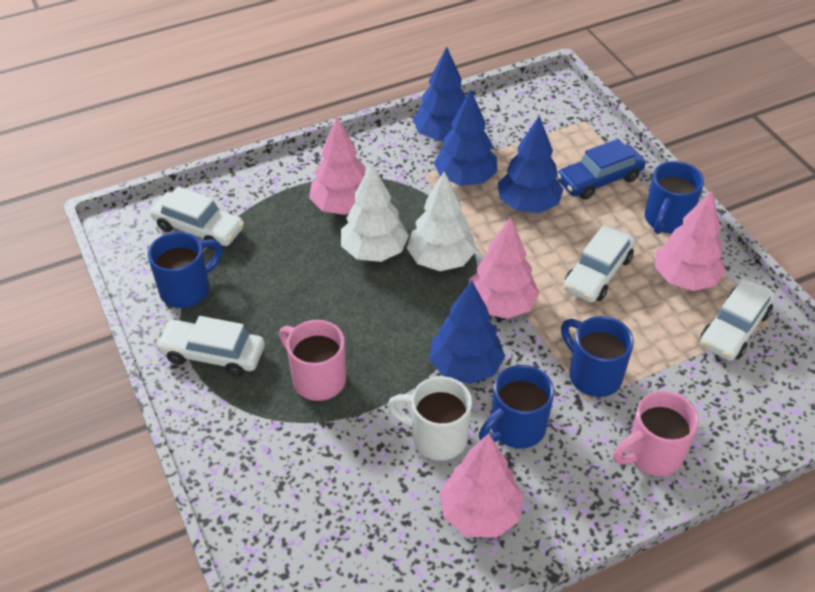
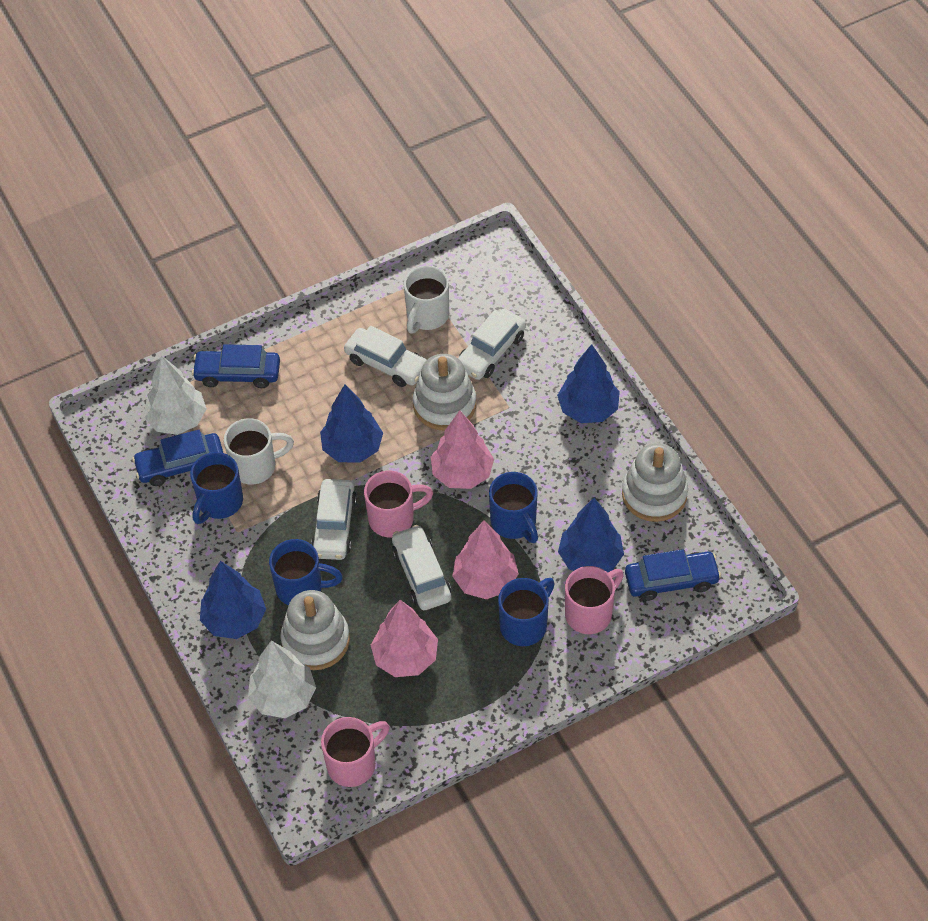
blue car: 1 -> 3
pink mug: 2 -> 3
pink tree: 4 -> 3
white mug: 1 -> 2
white stacking toy: 0 -> 3

